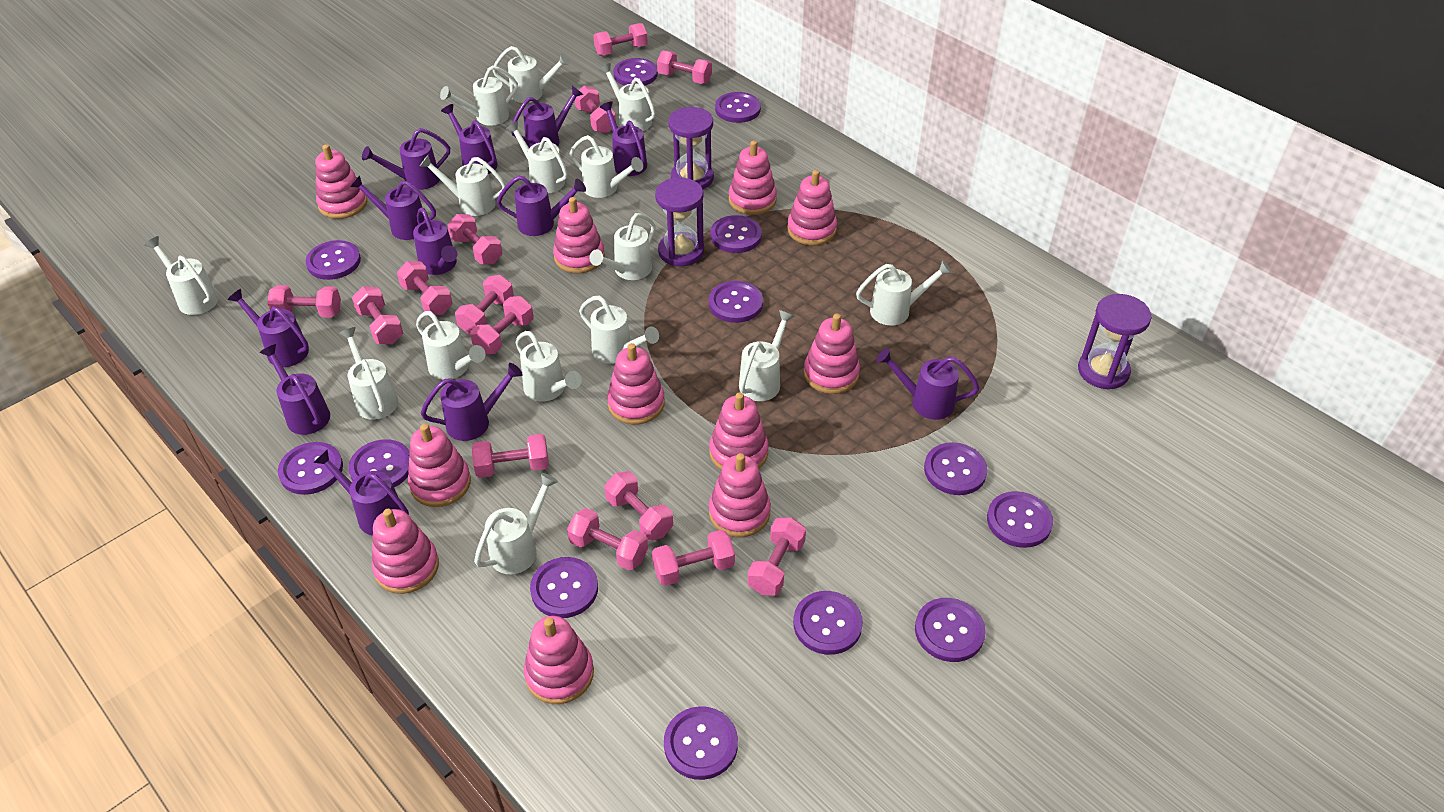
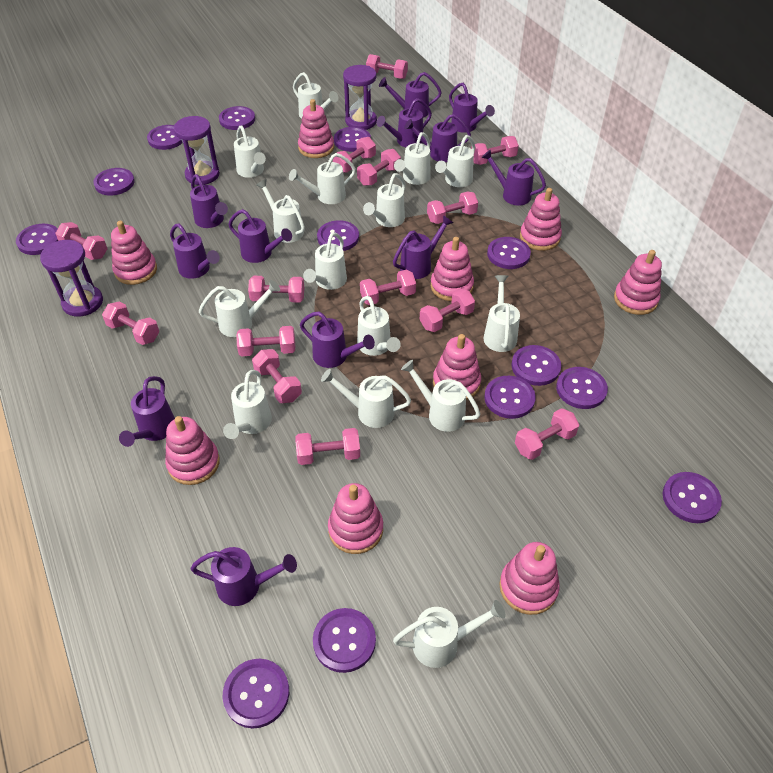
pink stacking toy: 11 -> 9

